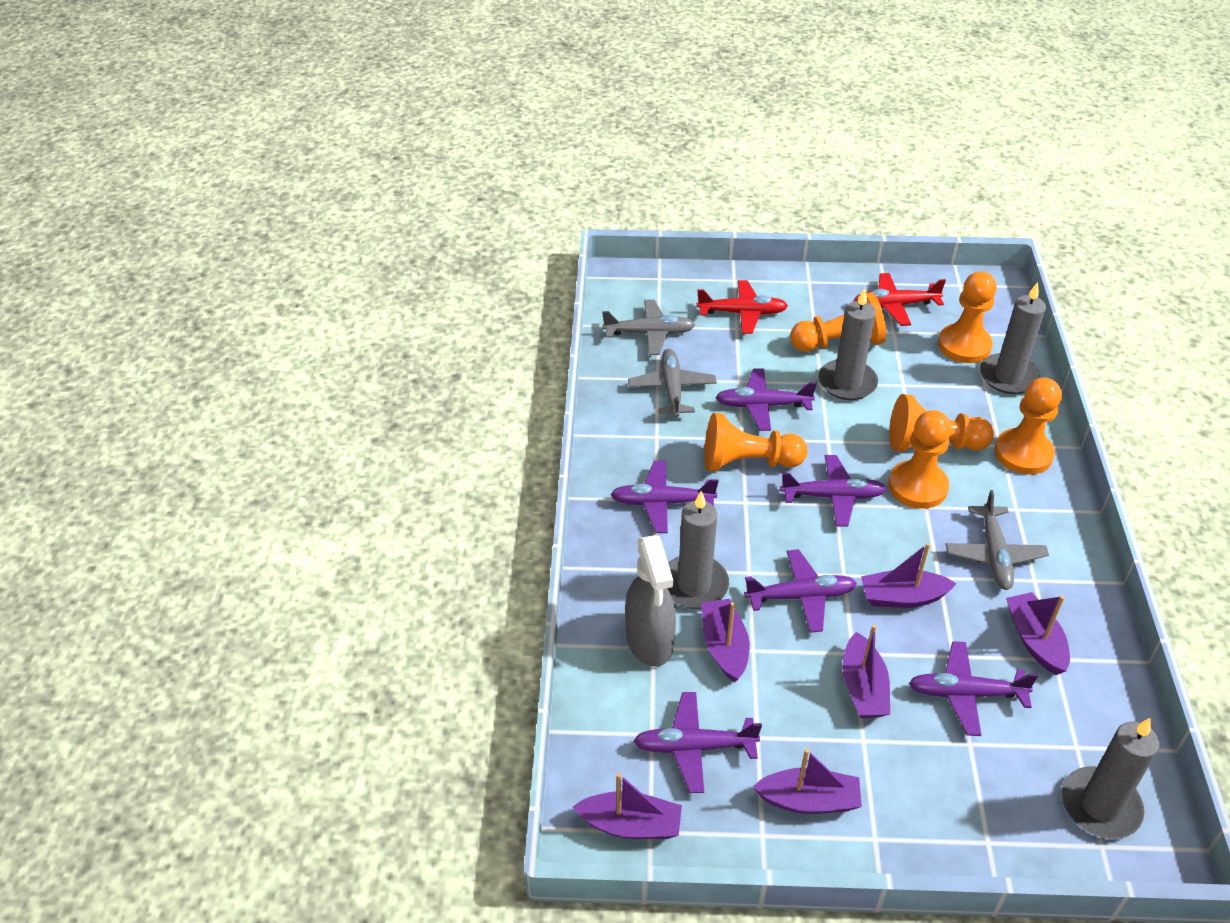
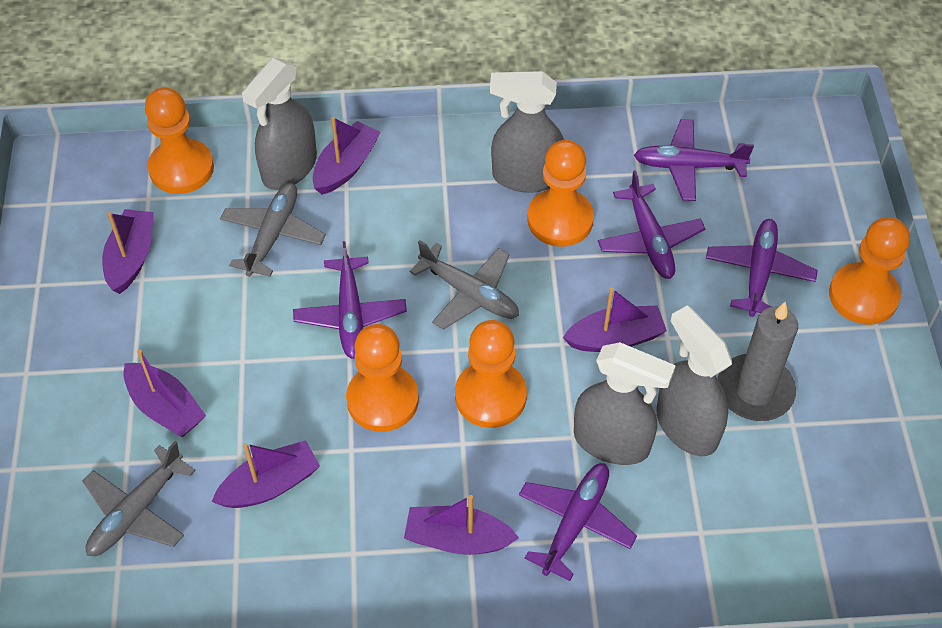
grey candle: 4 -> 1
grey spray bottle: 1 -> 4
orange pawn: 6 -> 5
purple plane: 6 -> 5
red plane: 2 -> 0

